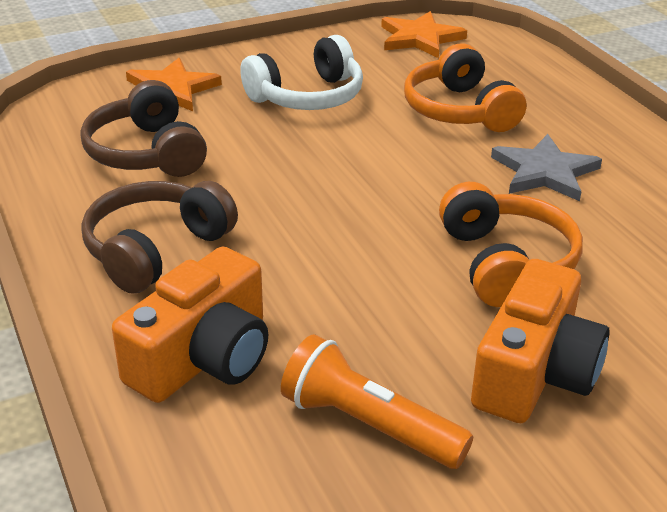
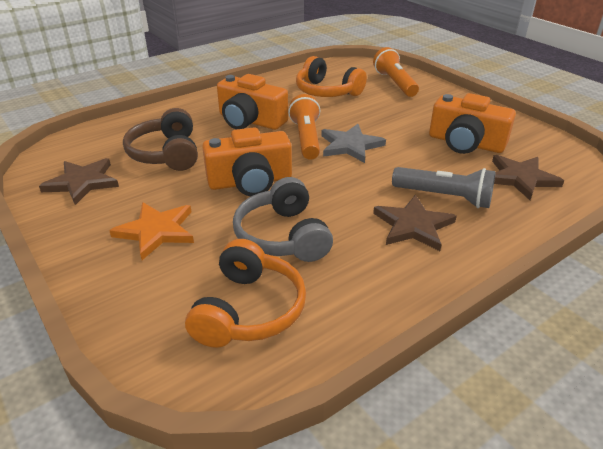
brown headphones: 2 -> 1
brown star: 0 -> 3
grey flashlight: 0 -> 1
grey headphones: 0 -> 1
orange camera: 2 -> 3
orange flashlight: 1 -> 2
orange star: 2 -> 1
white headphones: 1 -> 0

